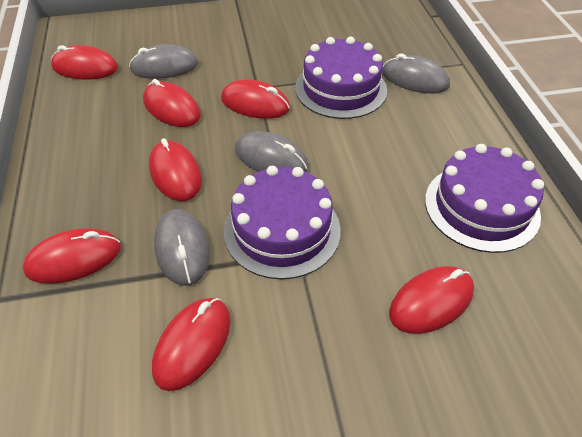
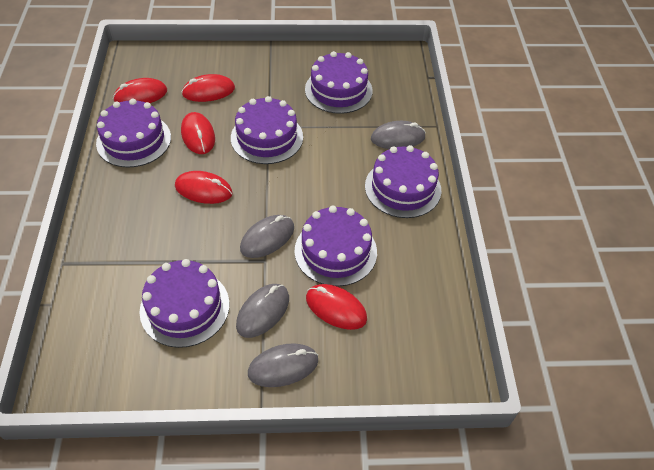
purple cake: 3 -> 6
red mouse: 7 -> 5

